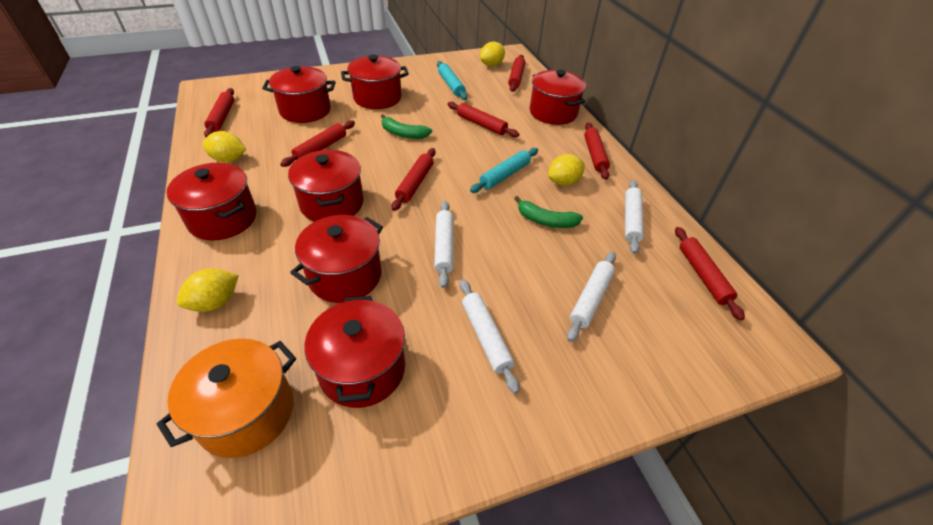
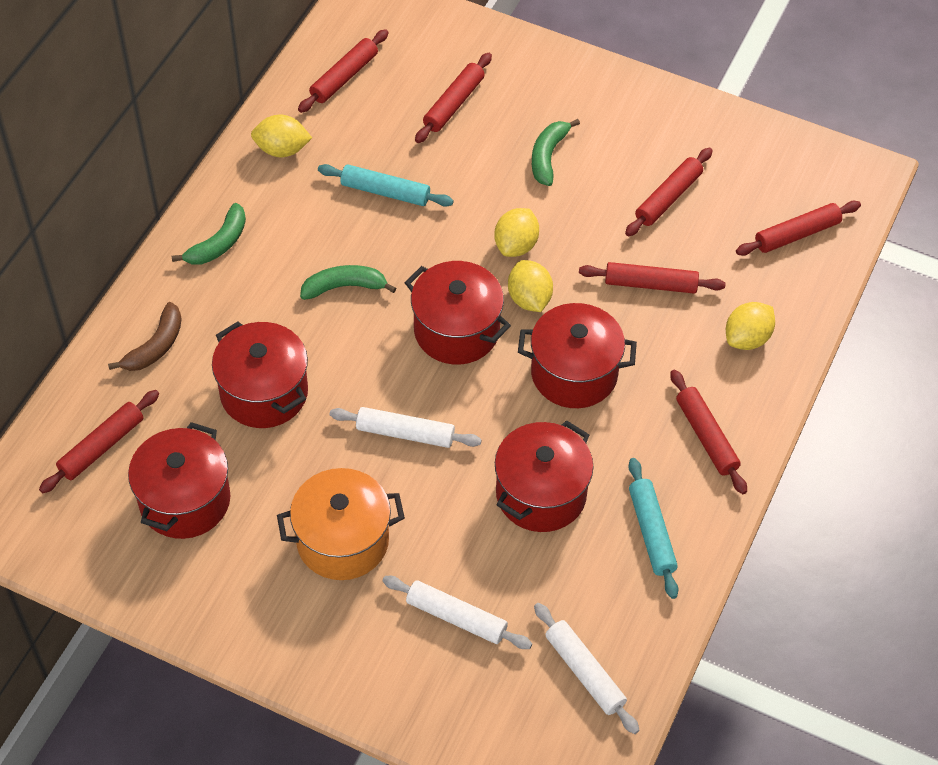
brown banana: 0 -> 1
green banana: 2 -> 3
red pot: 7 -> 5
white rolling pin: 4 -> 3

